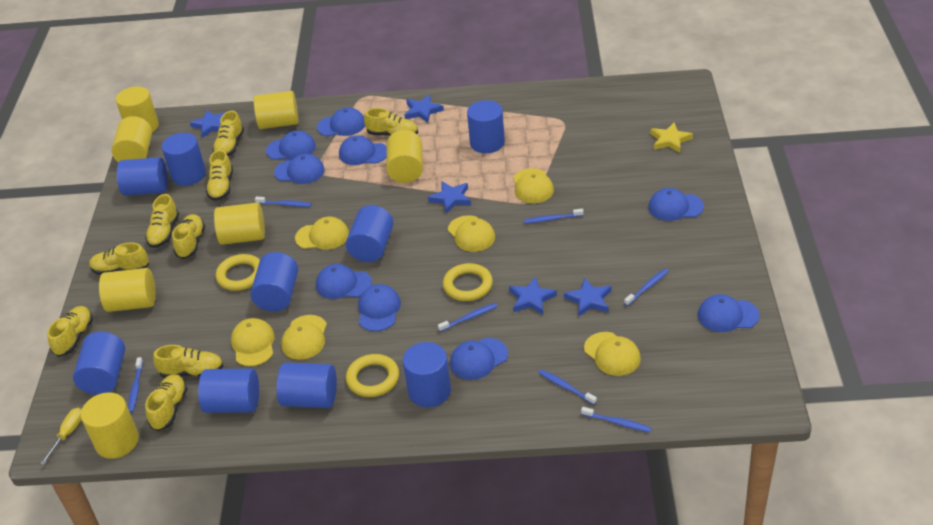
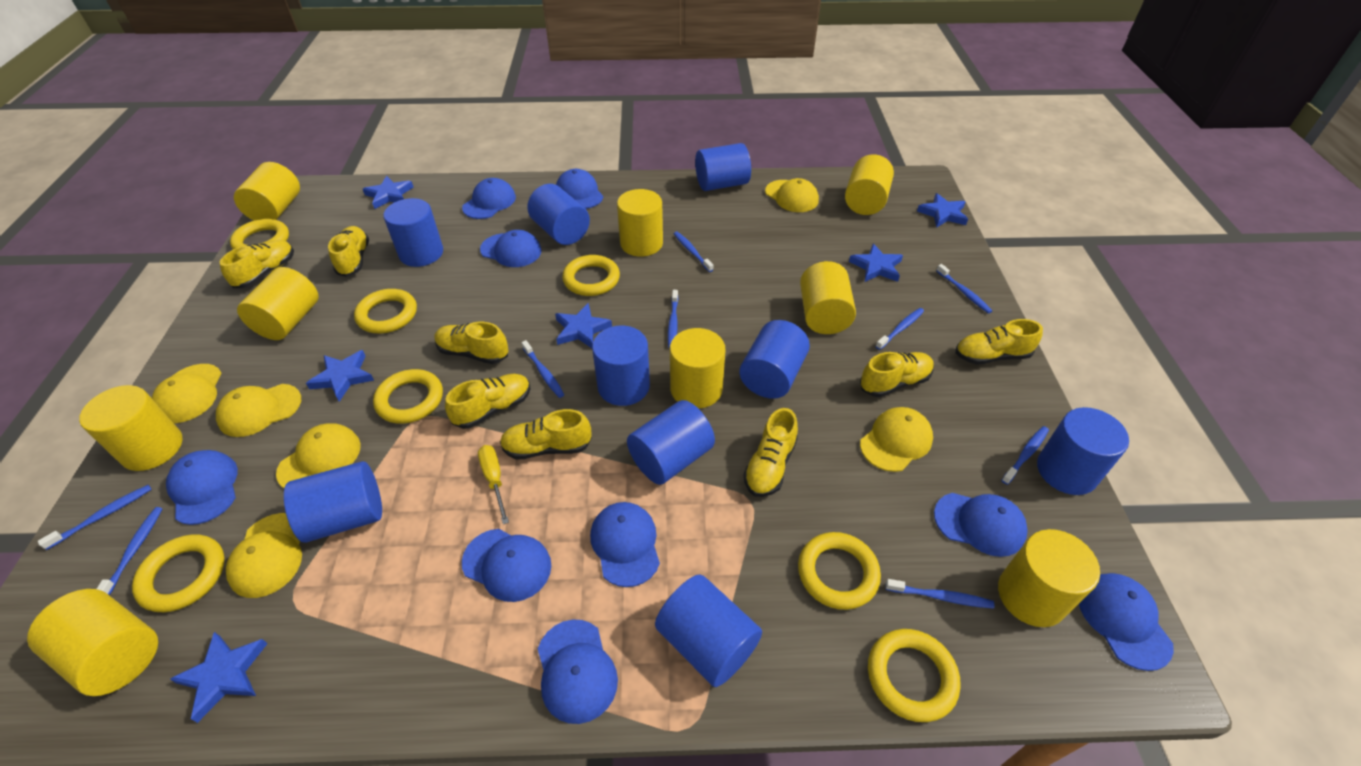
blue star: 5 -> 6
blue toothbrush: 7 -> 9
yellow cylinder: 7 -> 9
yellow ring: 3 -> 7
yellow shoe: 9 -> 8
yellow star: 1 -> 0

